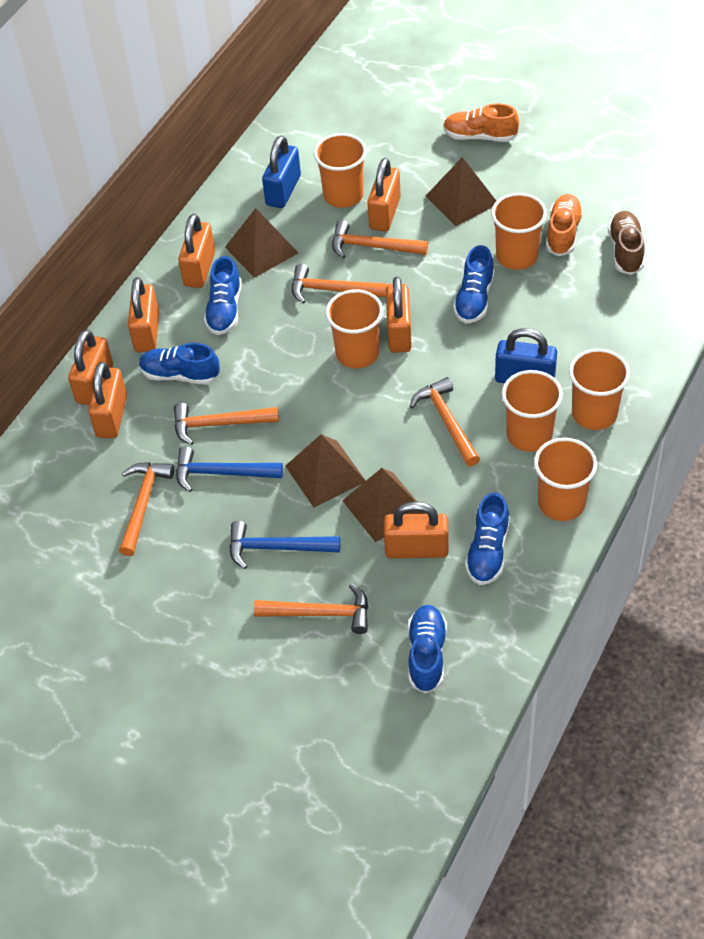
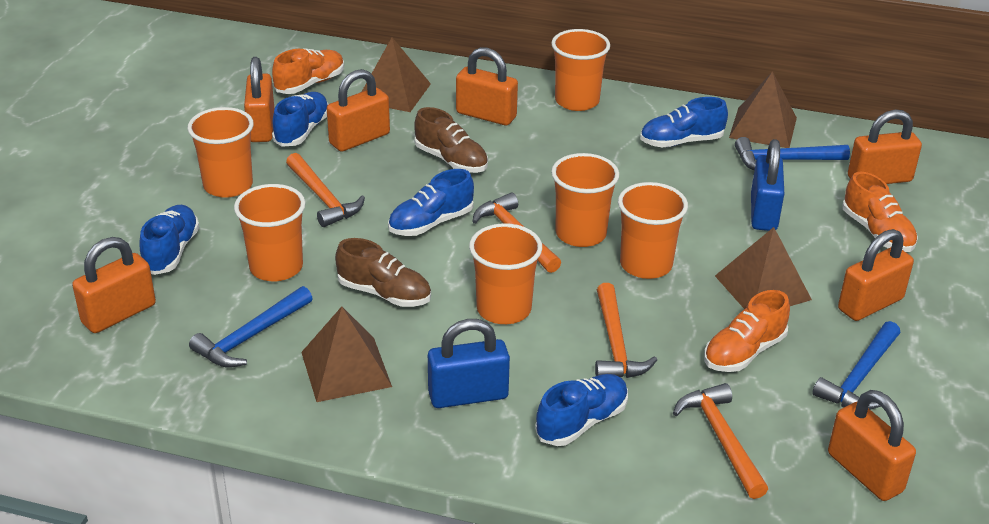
blue hammer: 2 -> 3
brown shoe: 1 -> 2
orange hammer: 6 -> 4
orange shoe: 2 -> 3

